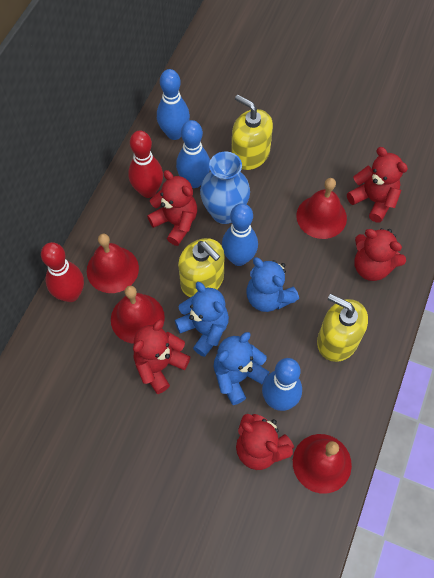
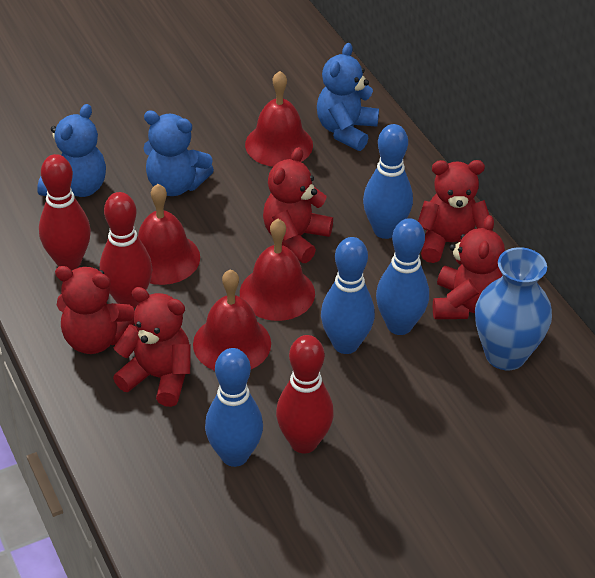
red bowling pin: 2 -> 3
yellow soap dispenser: 3 -> 0

